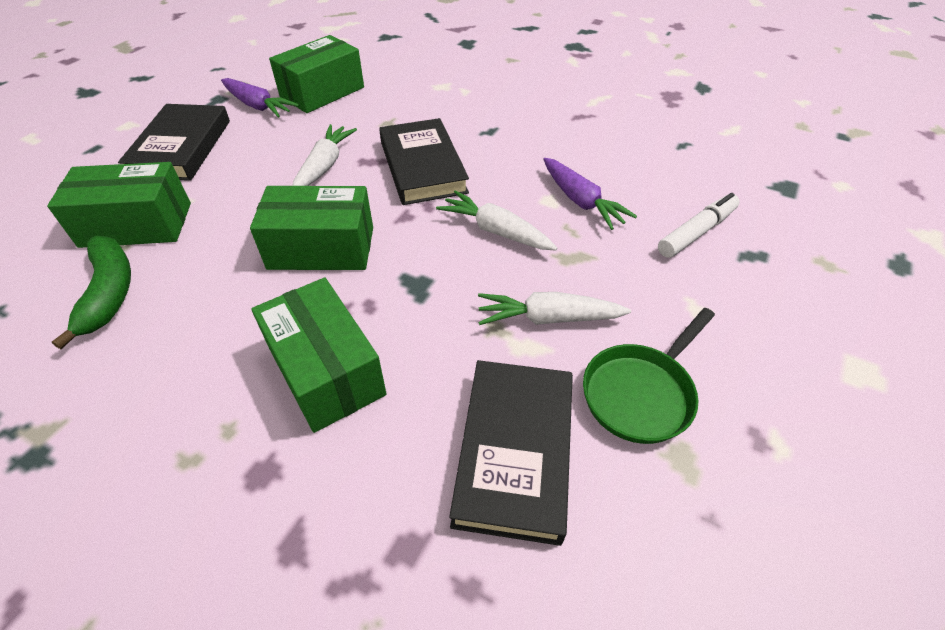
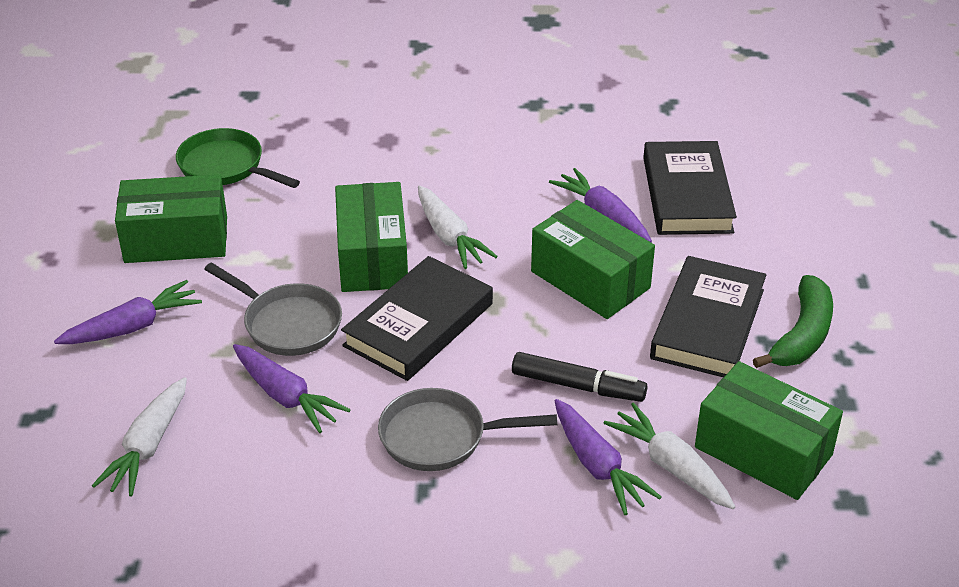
black marker: 0 -> 1
grey pan: 0 -> 2
purple carrot: 2 -> 4
white marker: 1 -> 0

